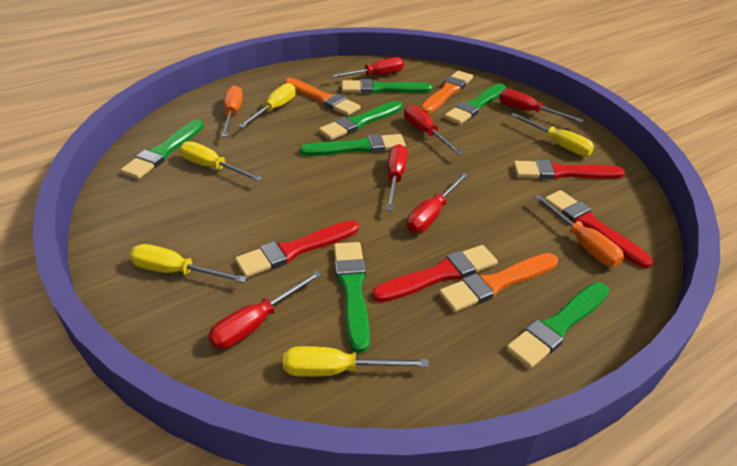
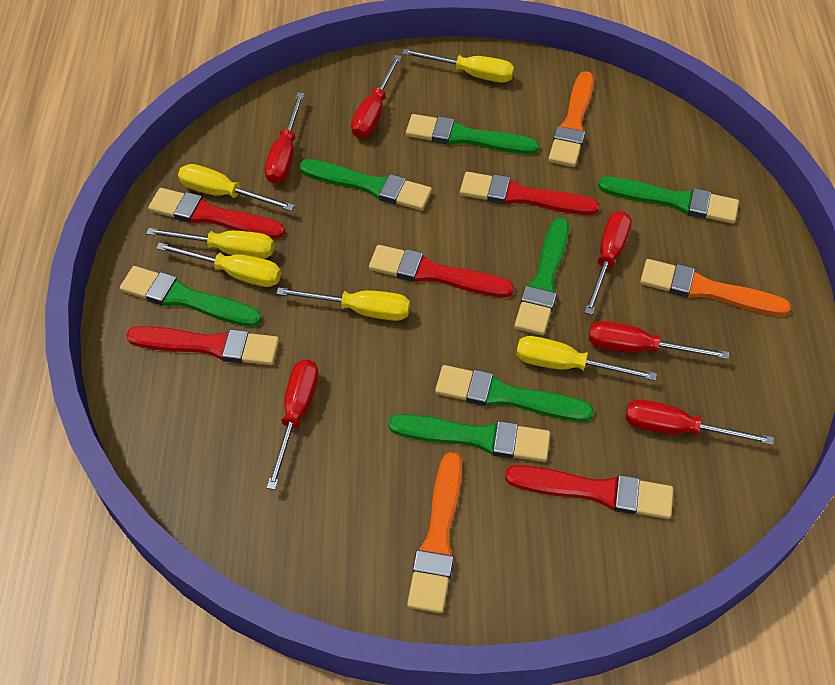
orange screwdriver: 2 -> 0
red brush: 4 -> 5
yellow screwdriver: 5 -> 6

